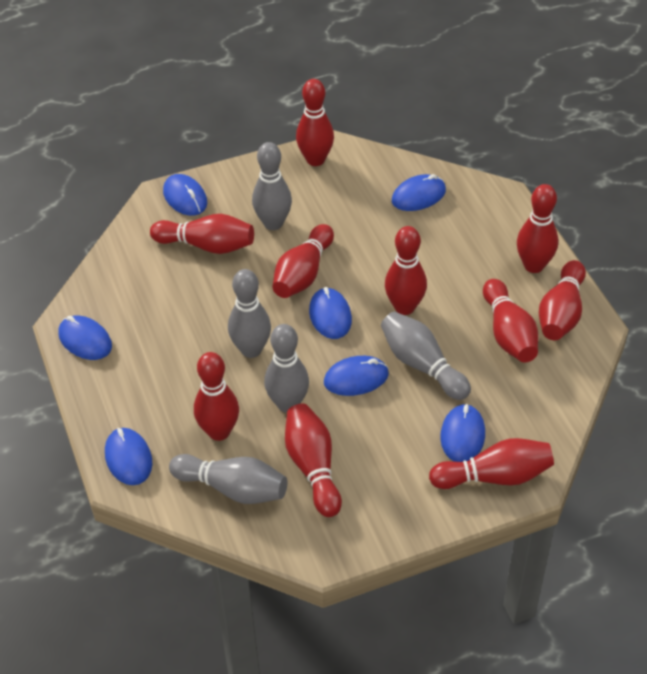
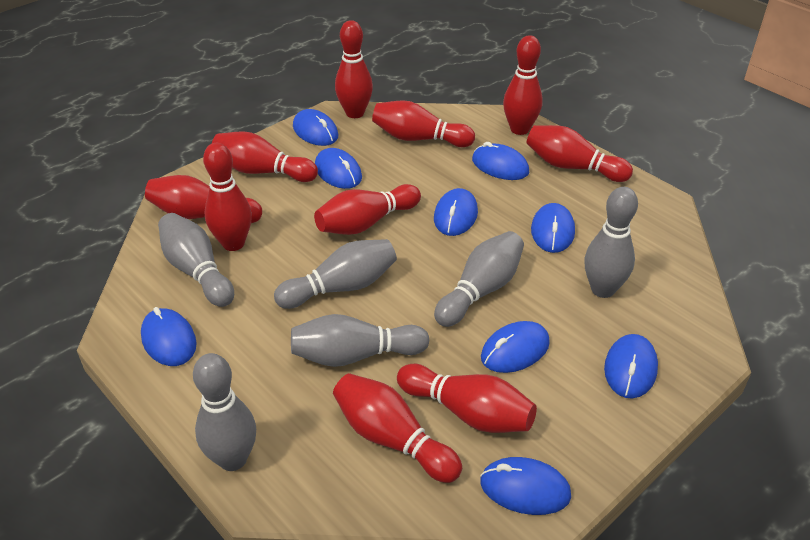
blue mouse: 7 -> 9
grey bowling pin: 5 -> 6

